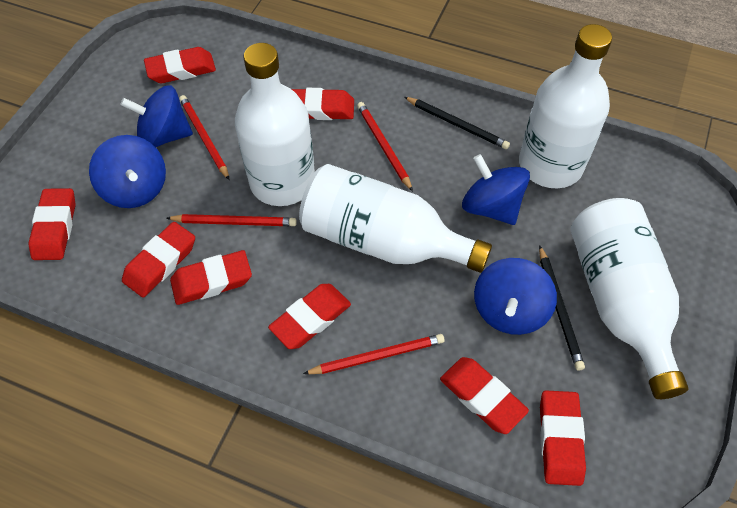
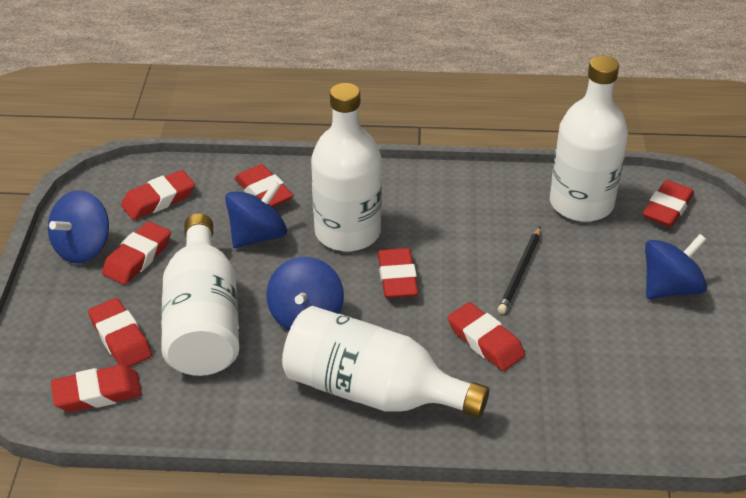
black pencil: 2 -> 1
red pencil: 4 -> 0

